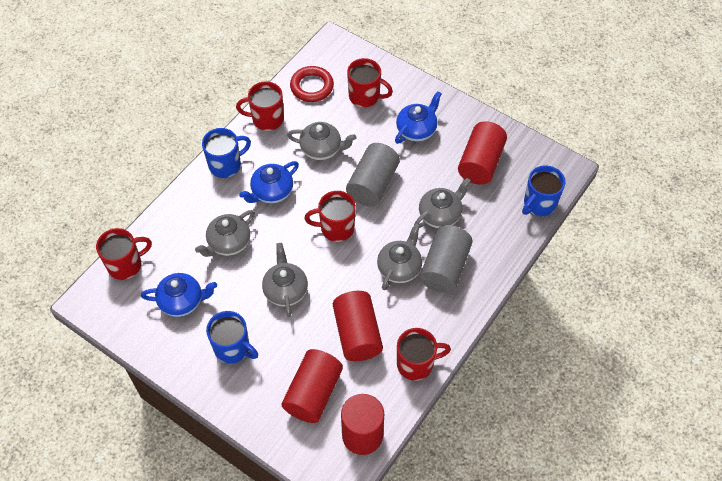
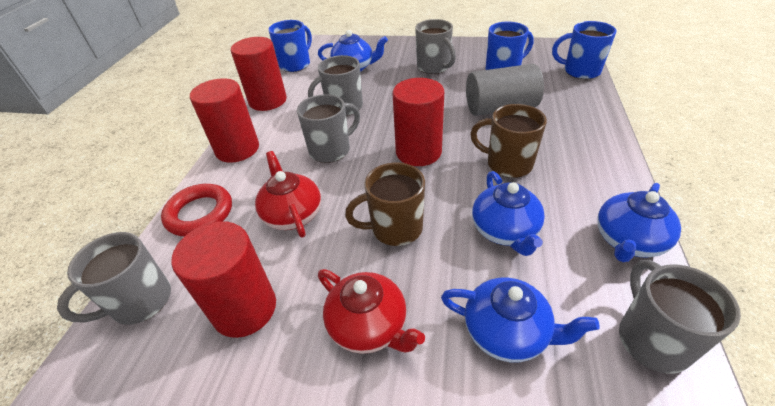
blue teapot: 3 -> 4
brown mug: 0 -> 2
grey cylinder: 2 -> 1
grey mug: 0 -> 5
grey teapot: 5 -> 0
red mug: 5 -> 0
red teapot: 0 -> 2

